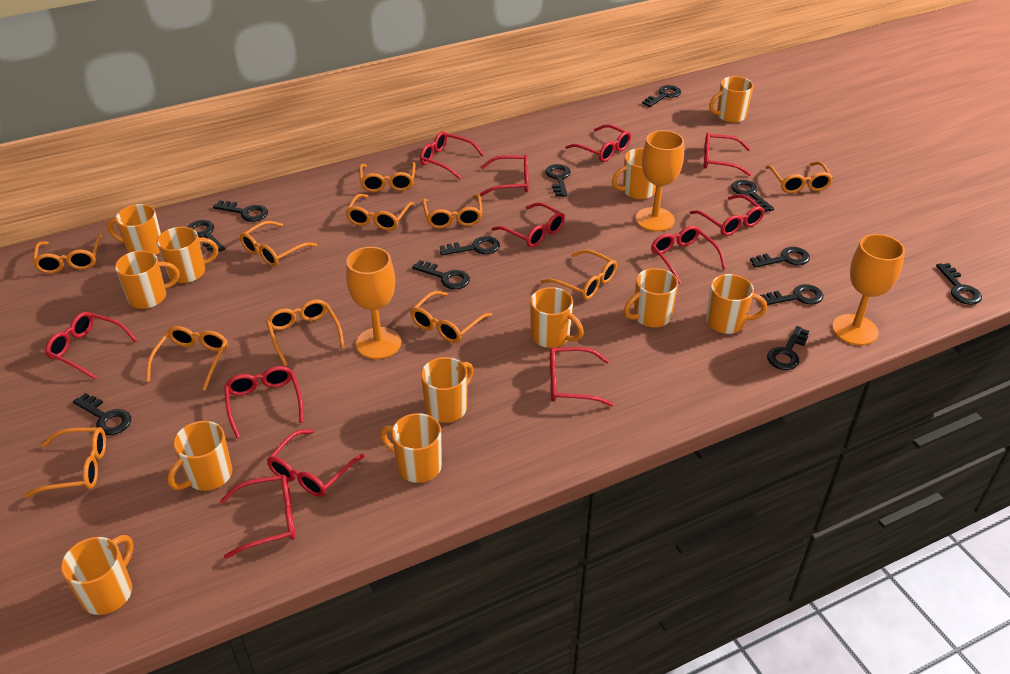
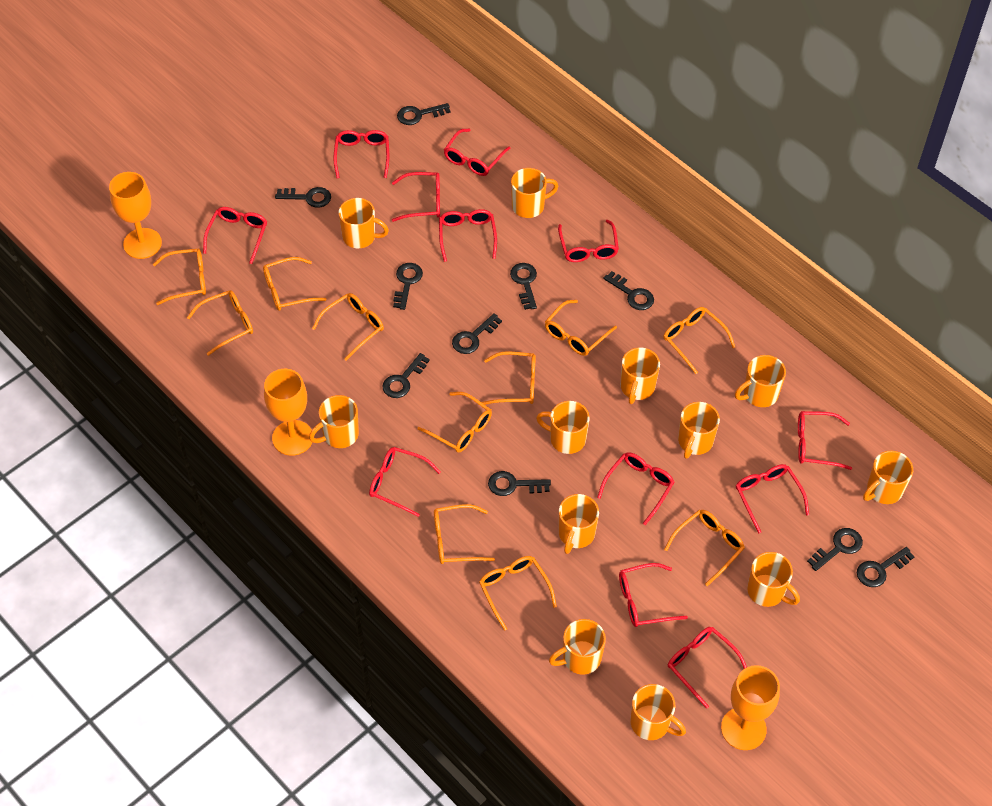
black key: 12 -> 10

